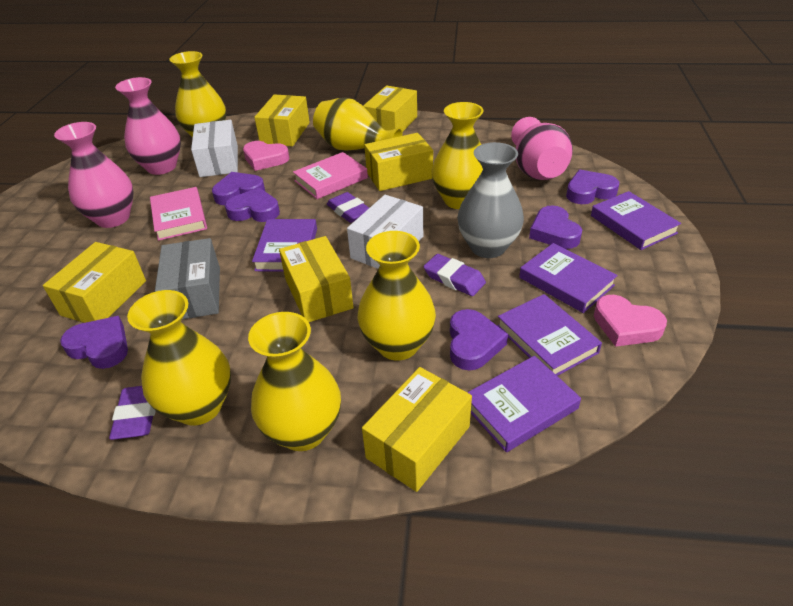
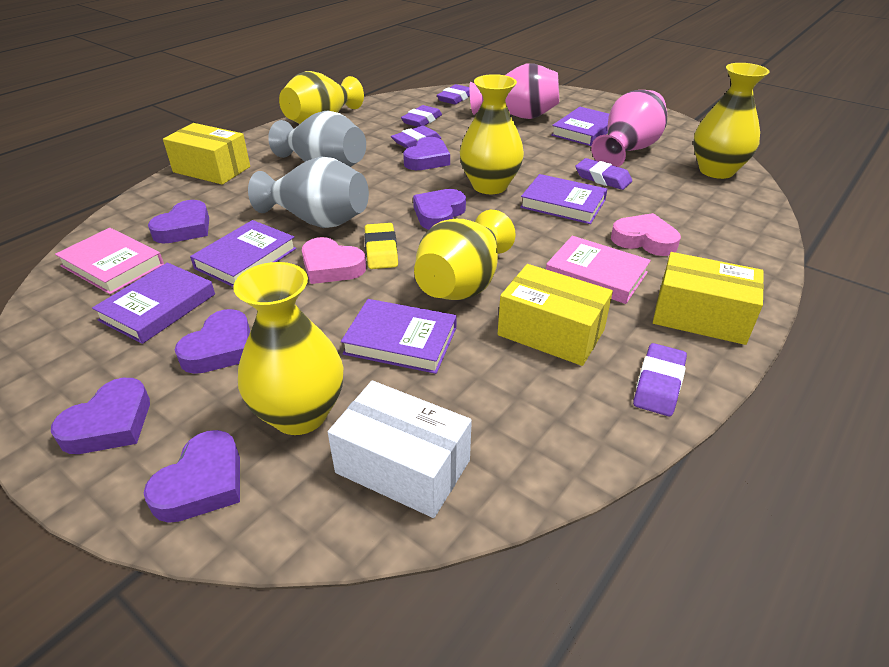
grey box: 1 -> 0
grey vase: 1 -> 2
pink vase: 3 -> 2
purple eraser: 3 -> 5
white box: 2 -> 1
yellow box: 6 -> 3
yellow eraser: 0 -> 1
yellow vase: 6 -> 5

